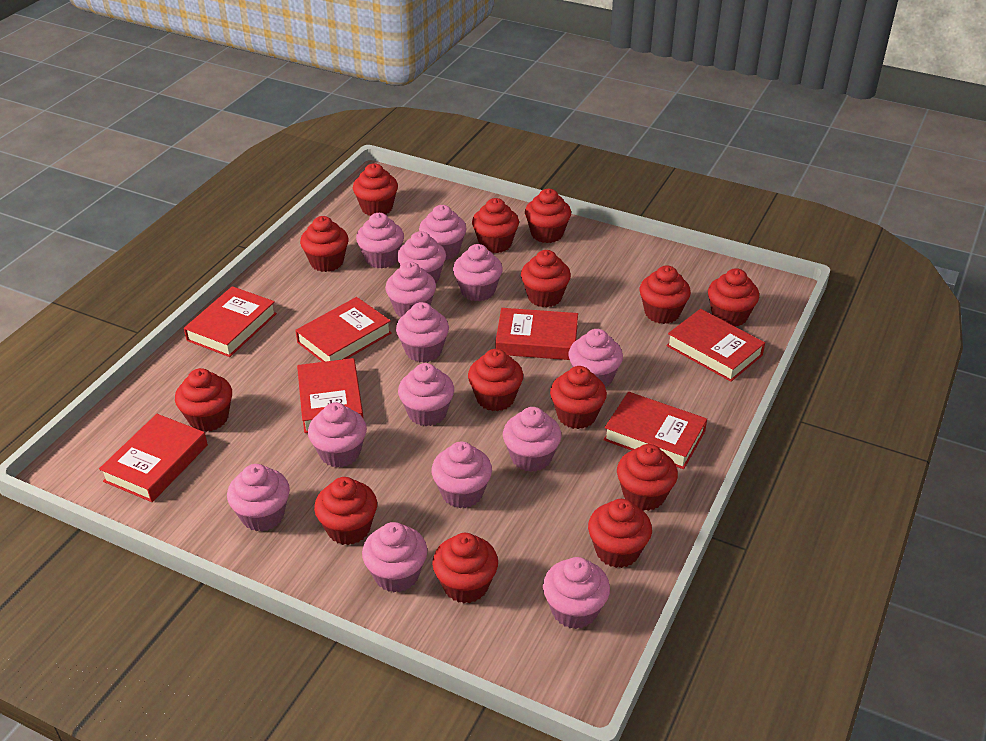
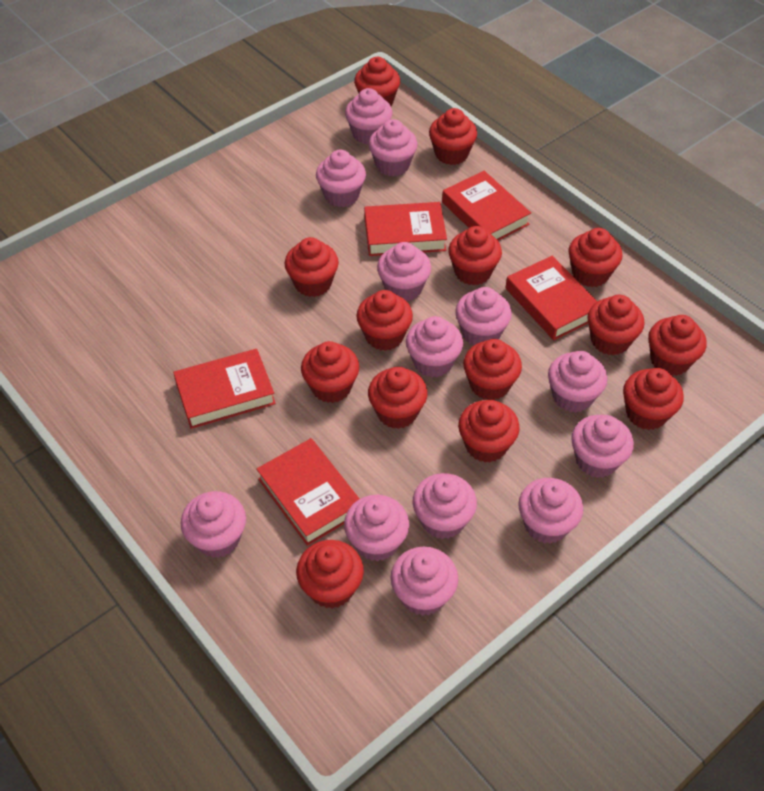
pink cupcake: 14 -> 13
red book: 7 -> 5

